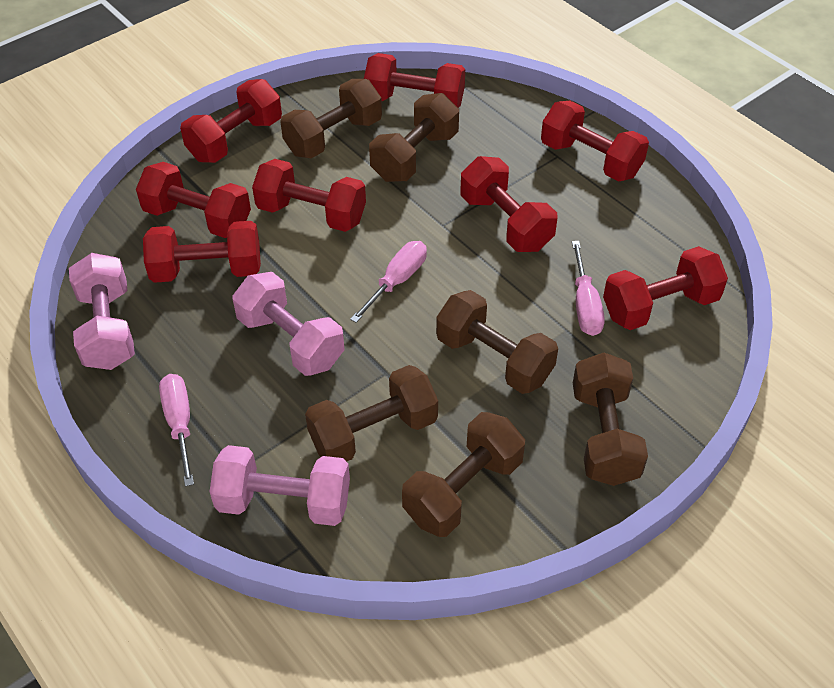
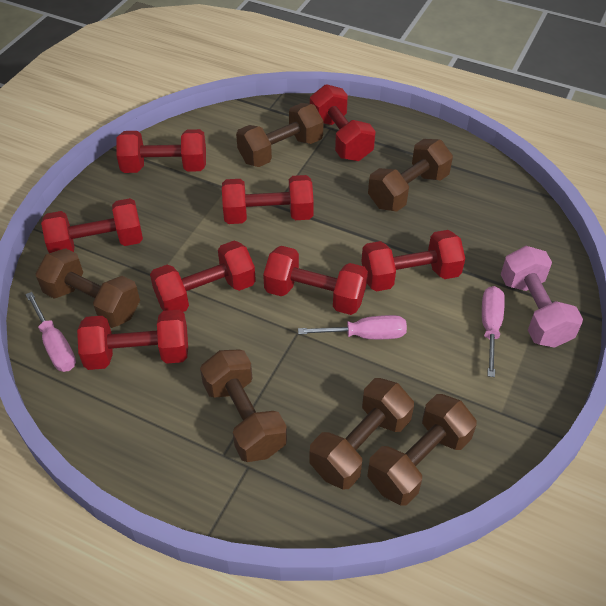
pink dumbbell: 3 -> 1

